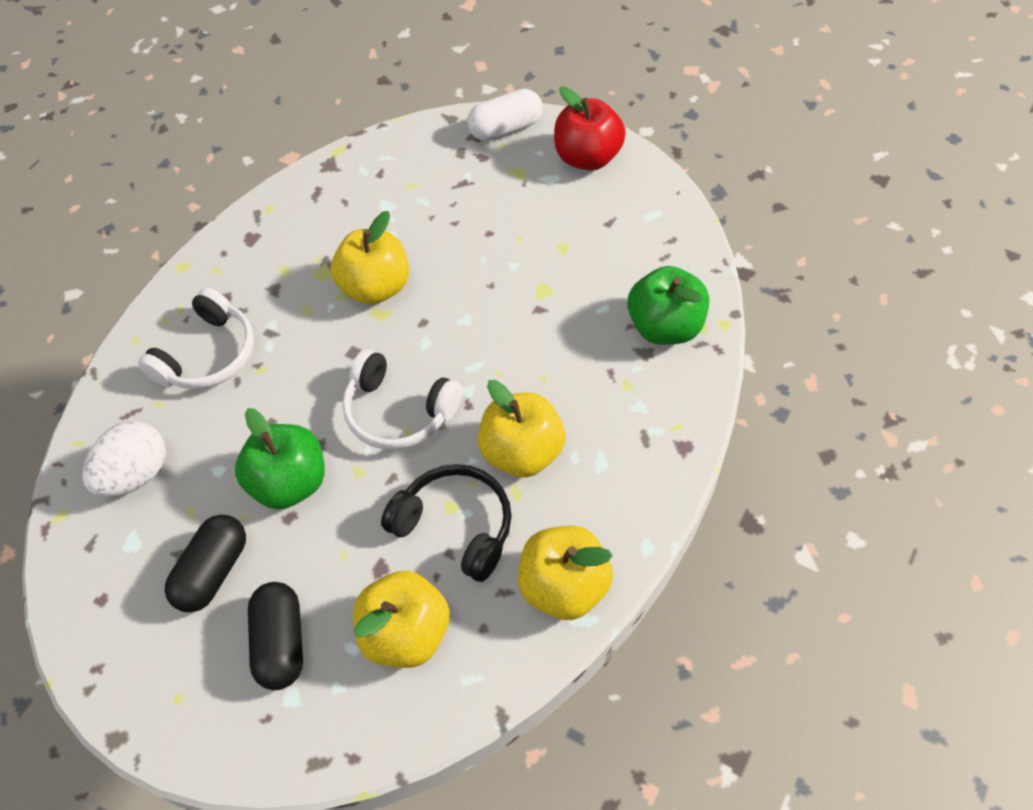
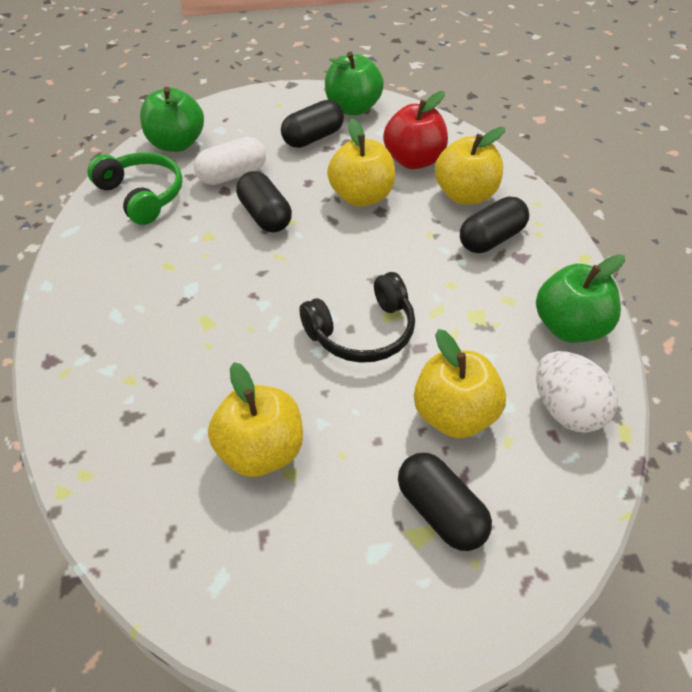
black capsule: 2 -> 4
green apple: 2 -> 3
green headphones: 0 -> 1
white headphones: 2 -> 0

